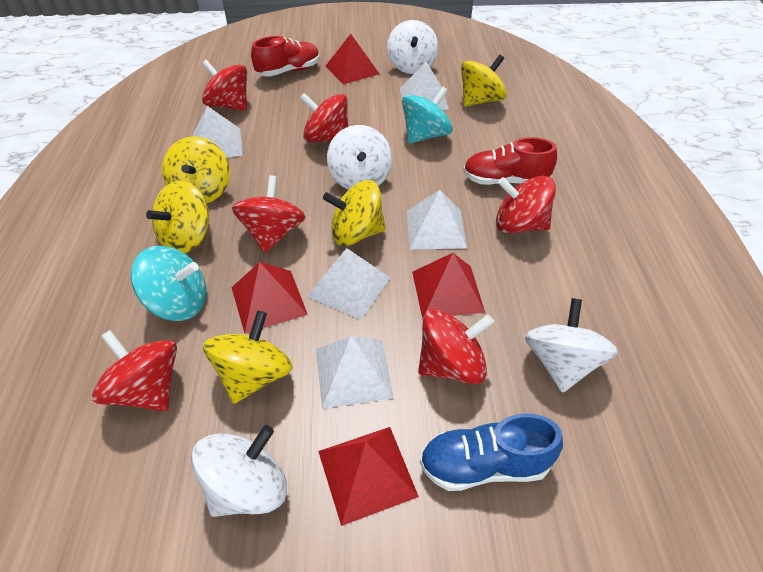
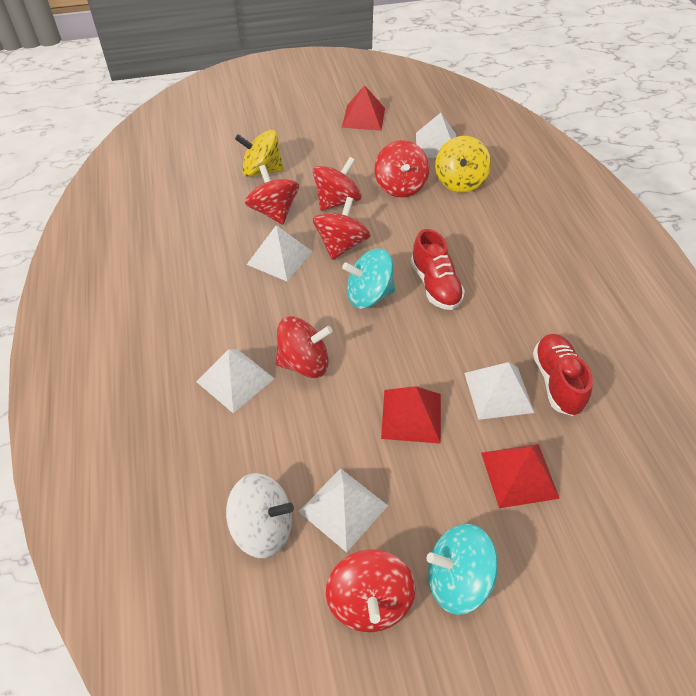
blue shoe: 1 -> 0
red pyramid: 4 -> 3
white spinning top: 4 -> 1
yellow spinning top: 5 -> 2

